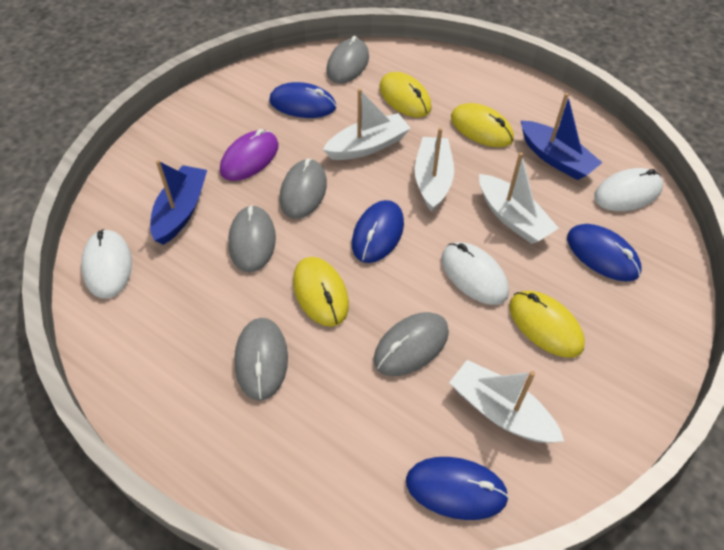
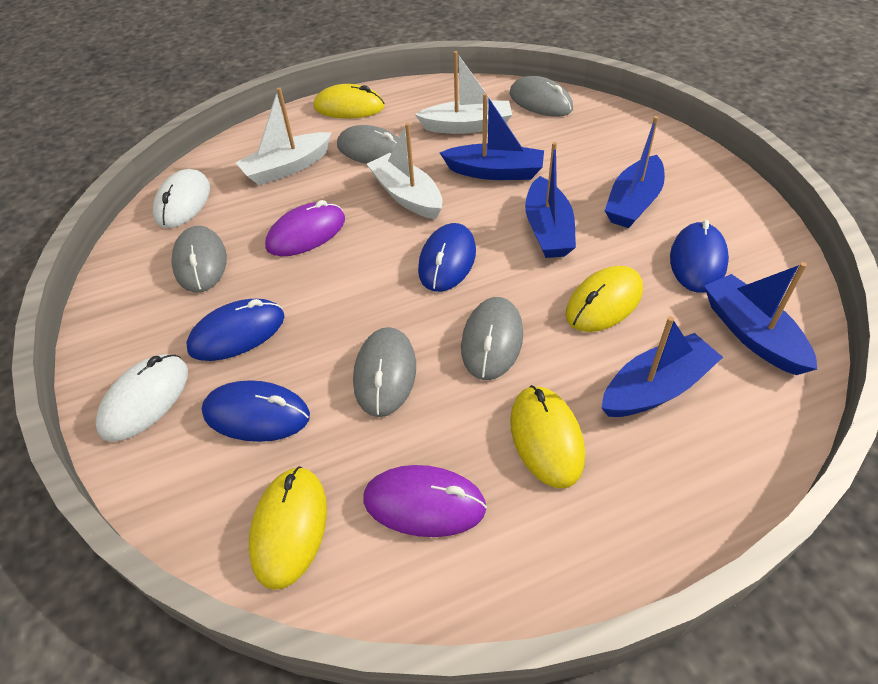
blue boat: 2 -> 5
purple mouse: 1 -> 2
white boat: 4 -> 3
white mouse: 3 -> 2

